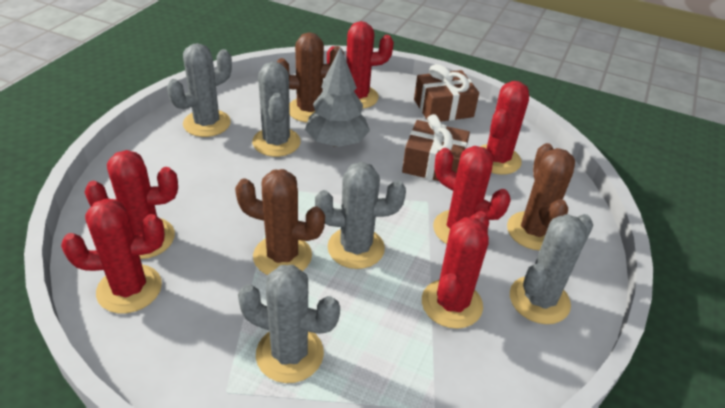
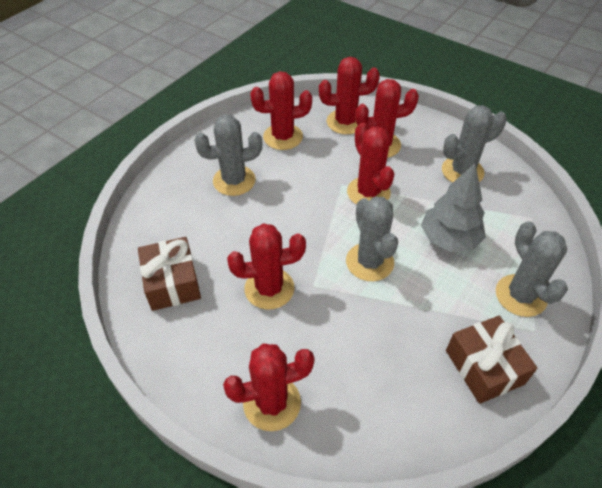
brown cactus: 3 -> 0
grey cactus: 5 -> 4

